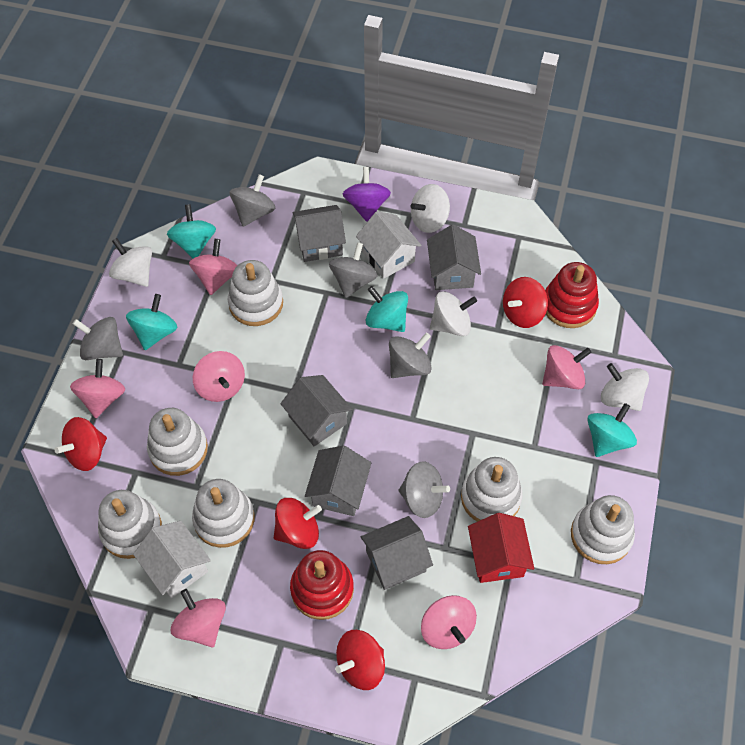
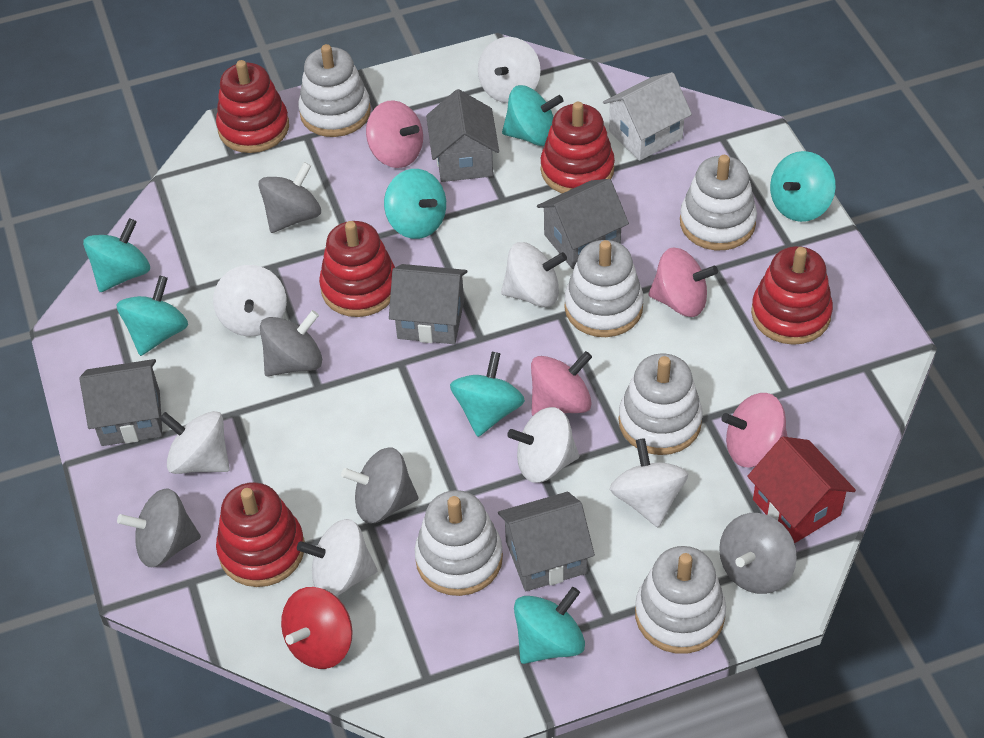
pink spinning top: 6 -> 4
purple spinning top: 1 -> 0
red spinning top: 4 -> 1
red stacking toy: 2 -> 5
turquoise spinning top: 4 -> 7
white house: 2 -> 1
white spinning top: 4 -> 7

